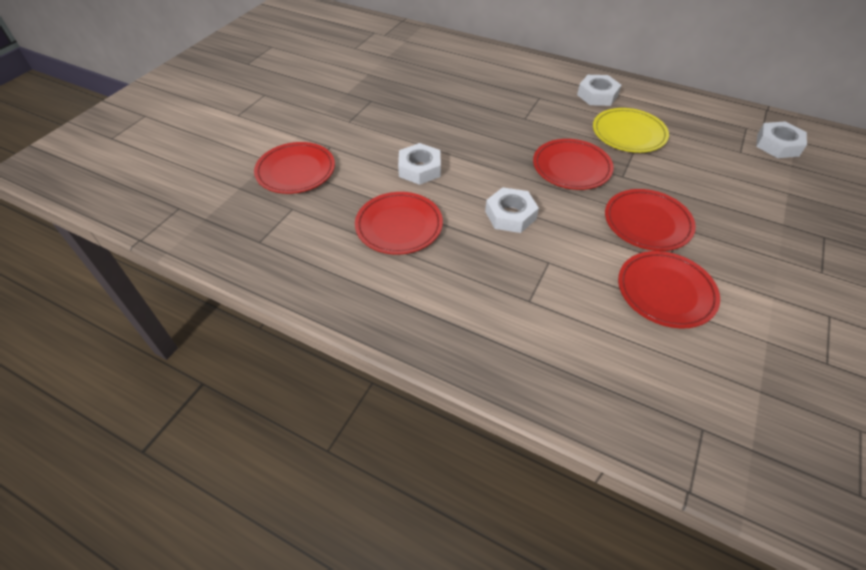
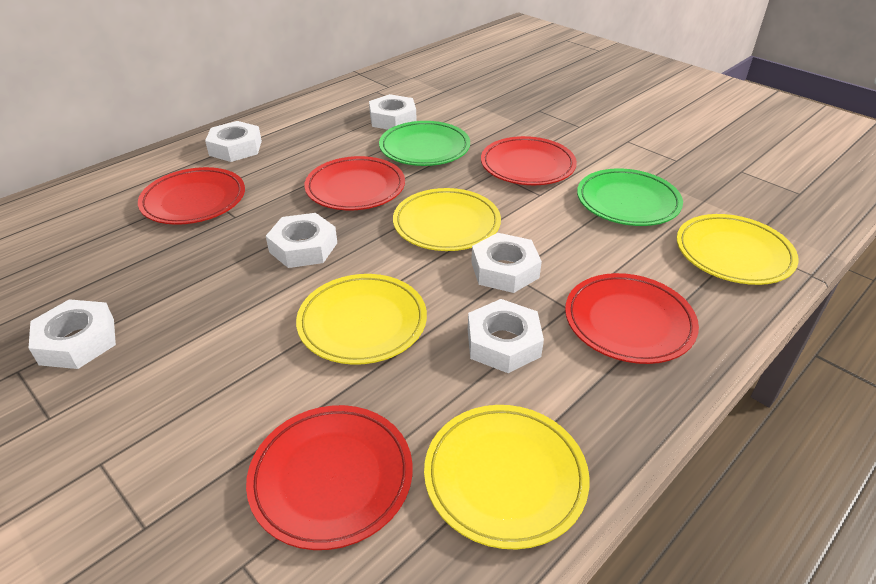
green plate: 0 -> 2
white nut: 4 -> 6
yellow plate: 1 -> 4

